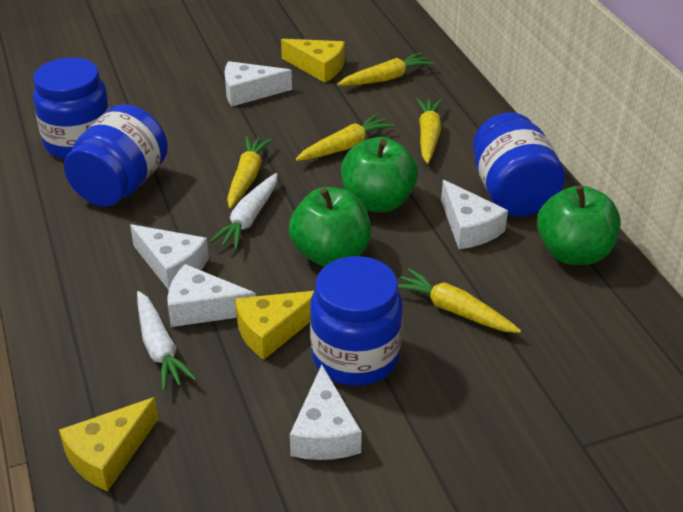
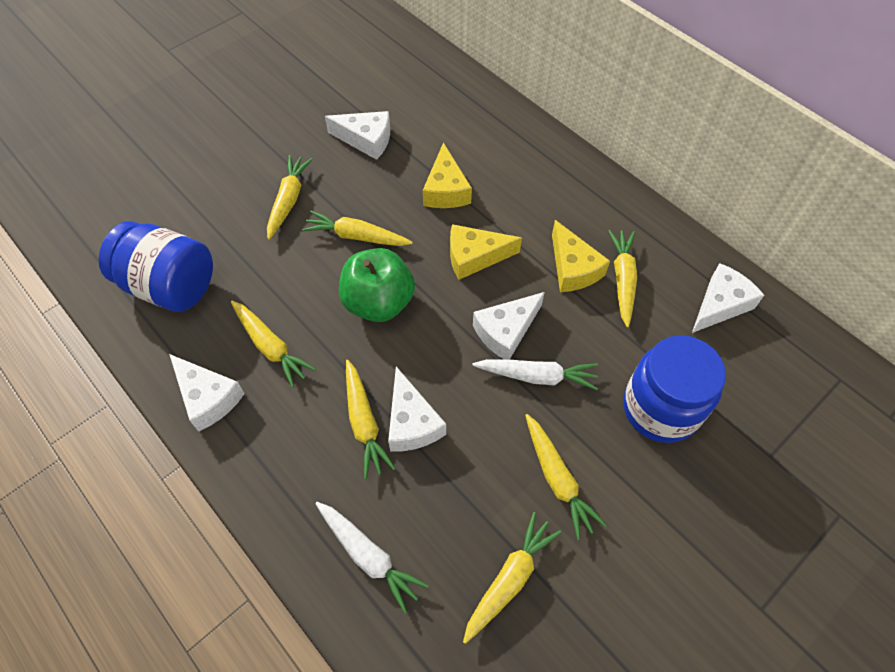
blue jar: 4 -> 2
green apple: 3 -> 1
yellow carrot: 5 -> 7

